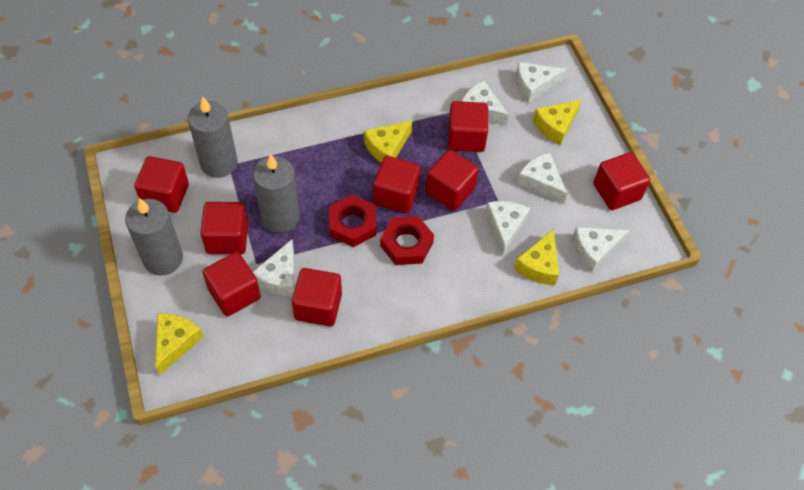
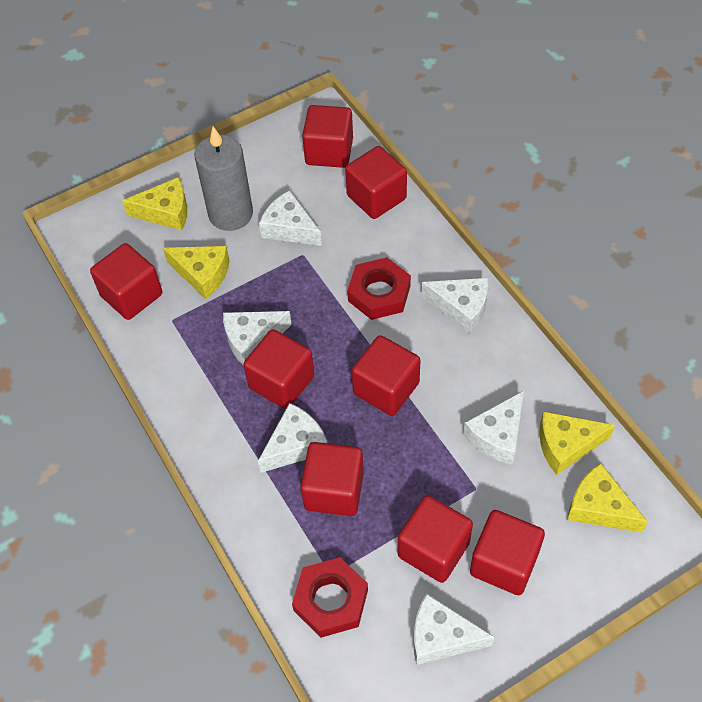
grey candle: 3 -> 1

